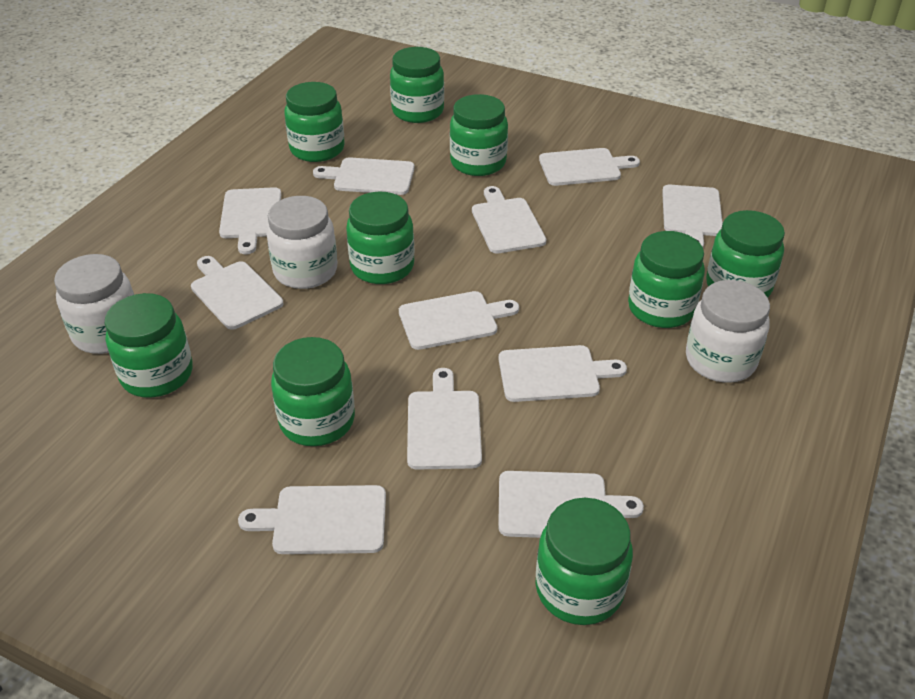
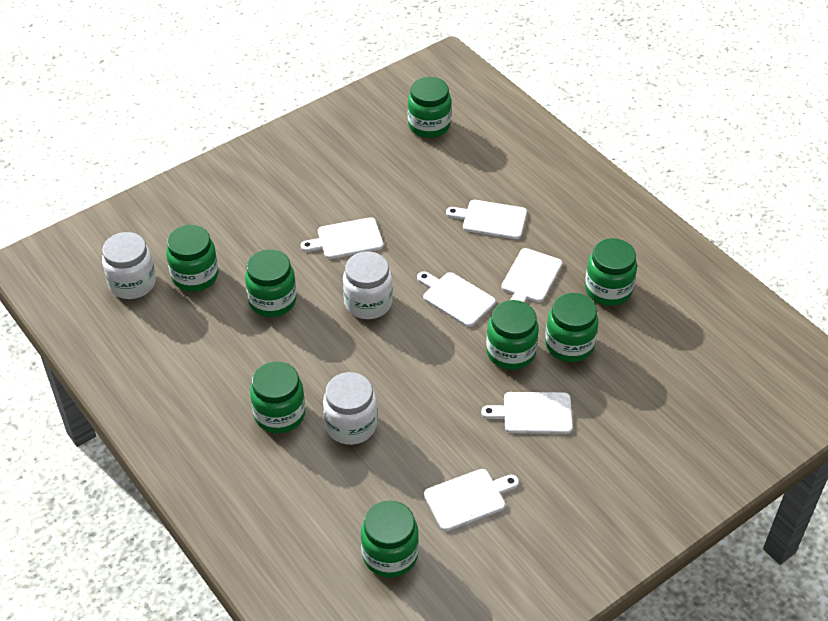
green jar: 9 -> 8
white cutting board: 11 -> 6

